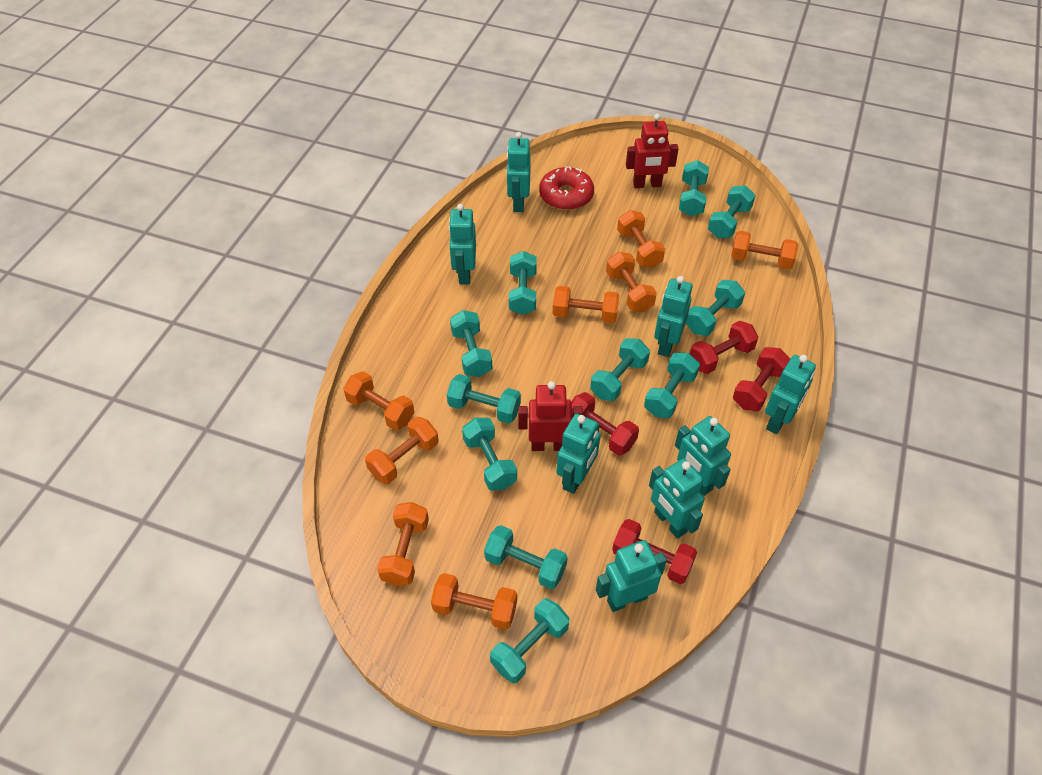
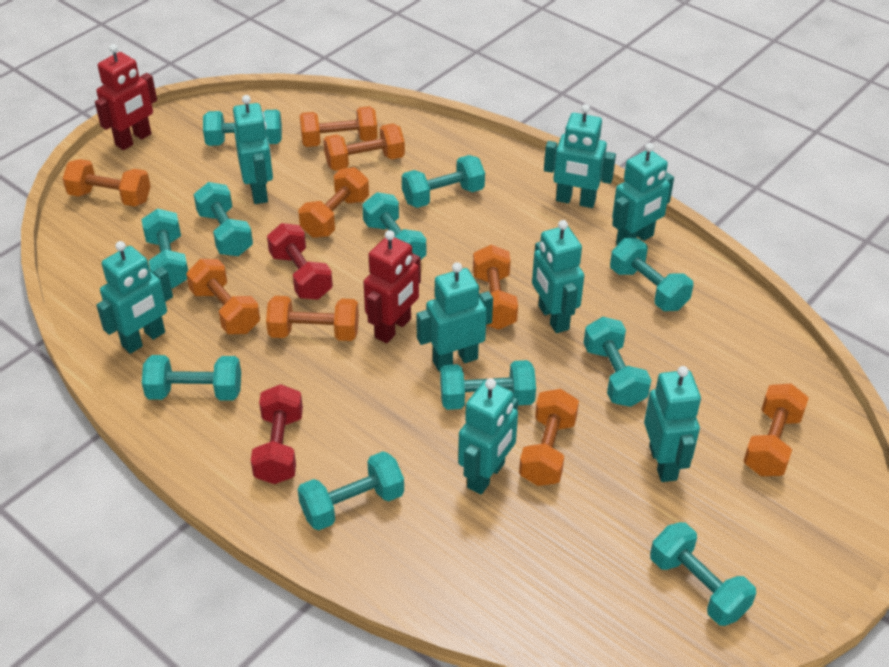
orange dumbbell: 8 -> 9
red donut: 1 -> 0
red dumbbell: 4 -> 2

